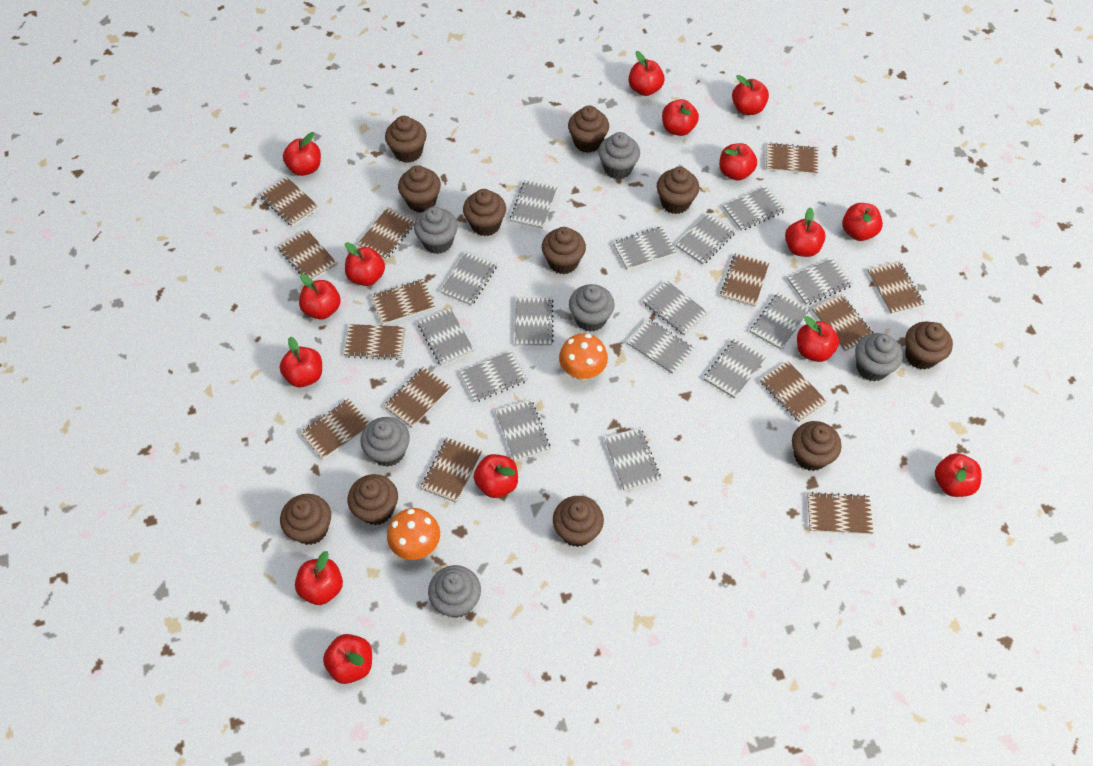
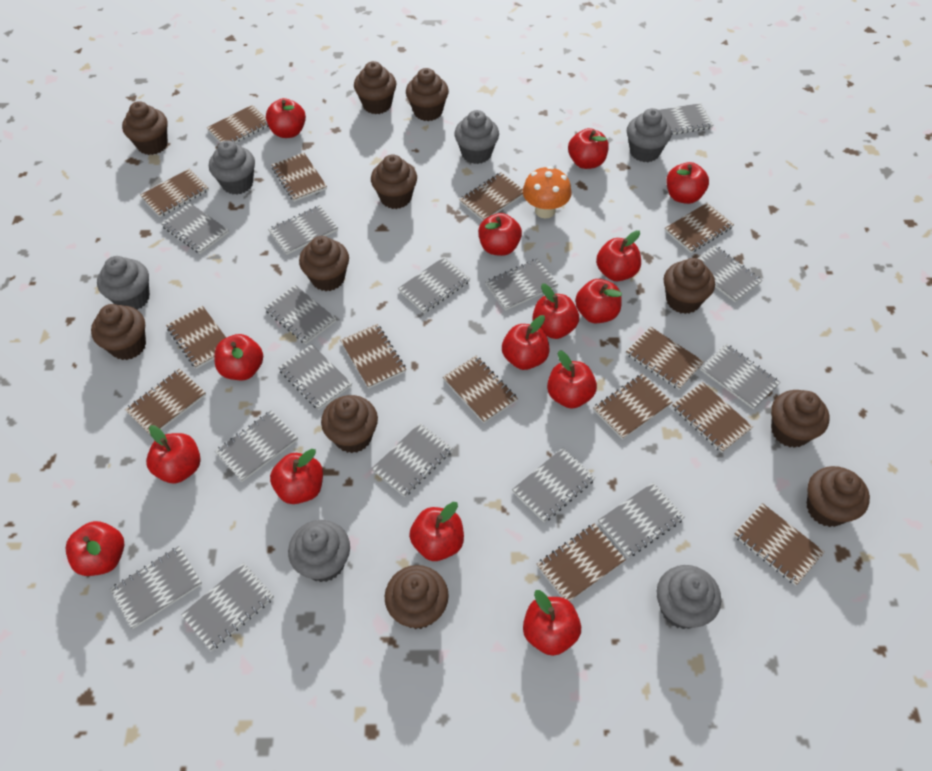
orange mushroom: 2 -> 1

